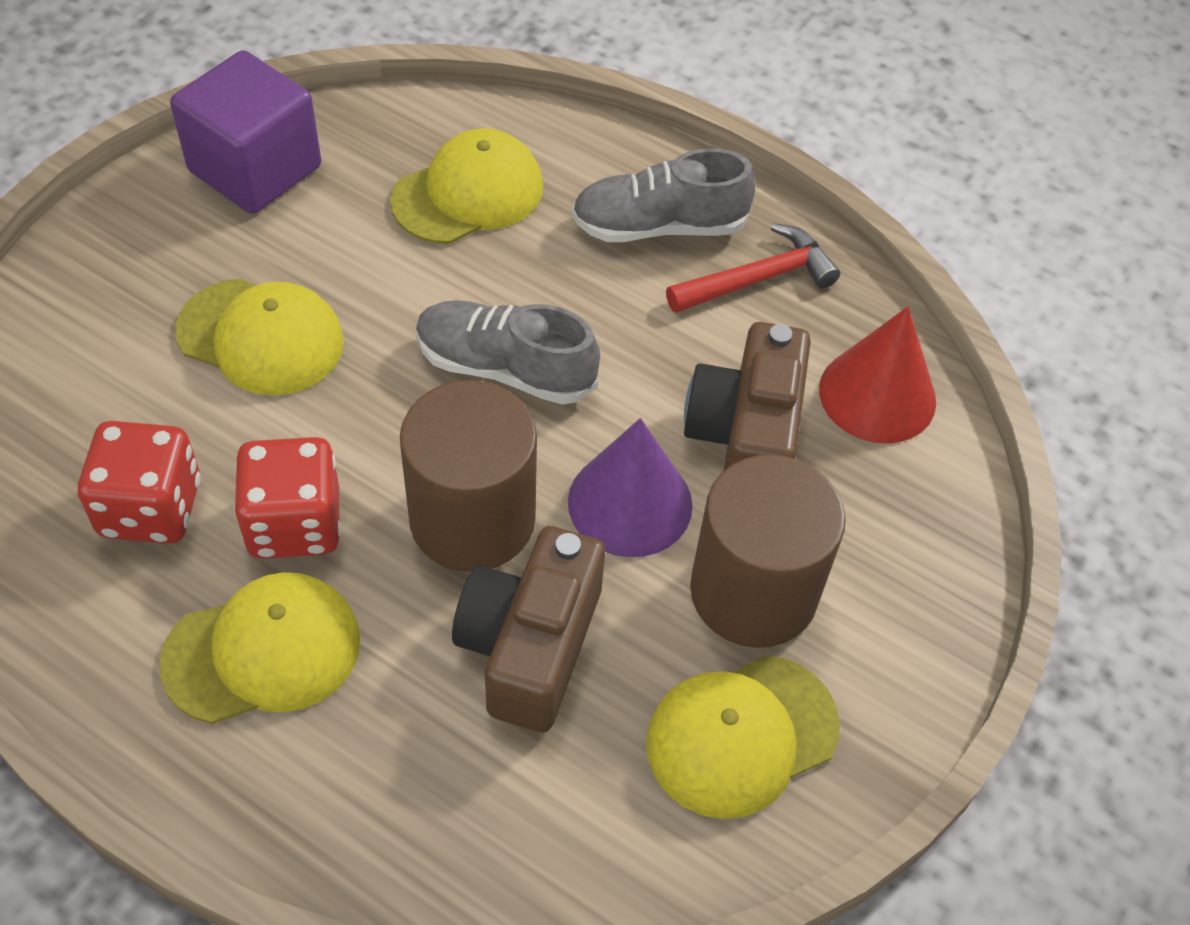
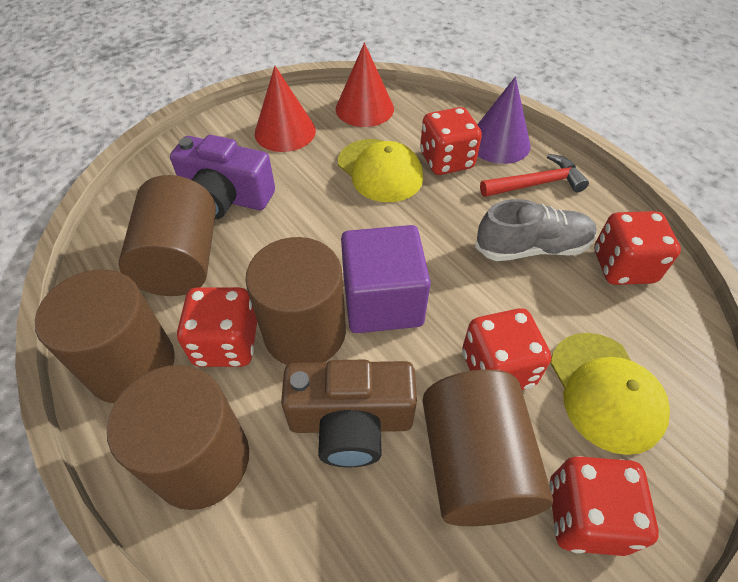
brown camera: 2 -> 1
brown cylinder: 2 -> 5
grey shoe: 2 -> 1
purple camera: 0 -> 1
red cone: 1 -> 2
red dice: 2 -> 5
yellow cap: 4 -> 2

